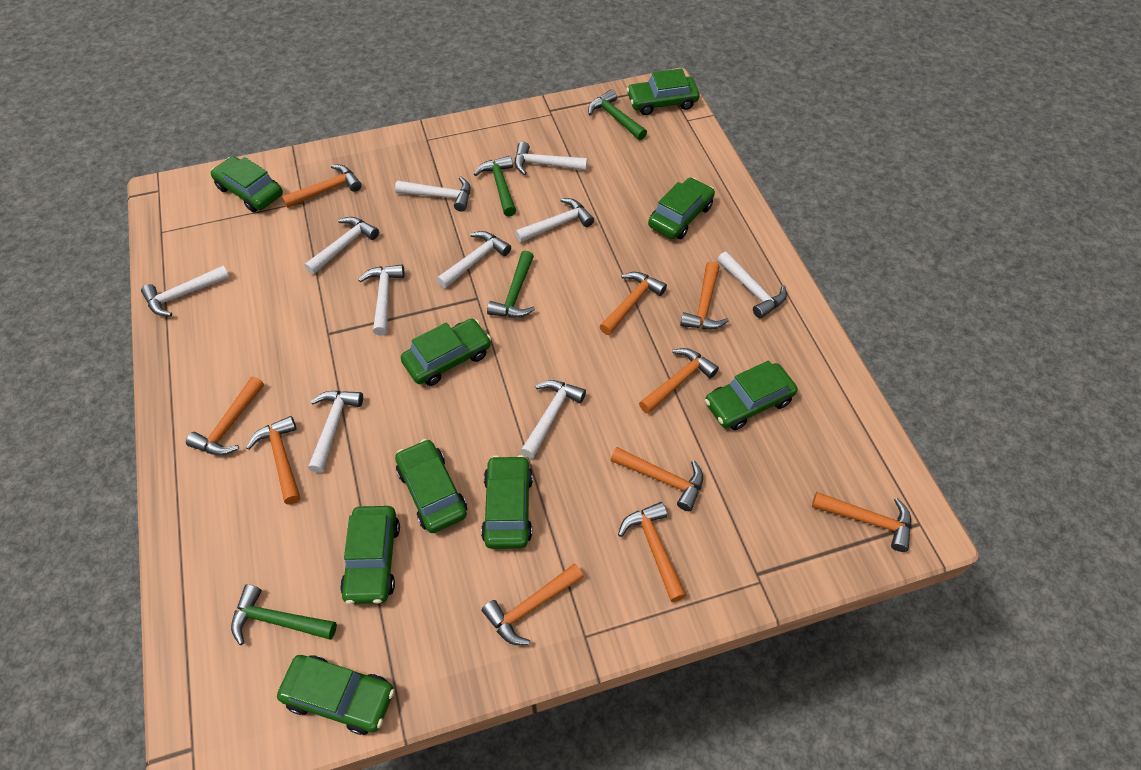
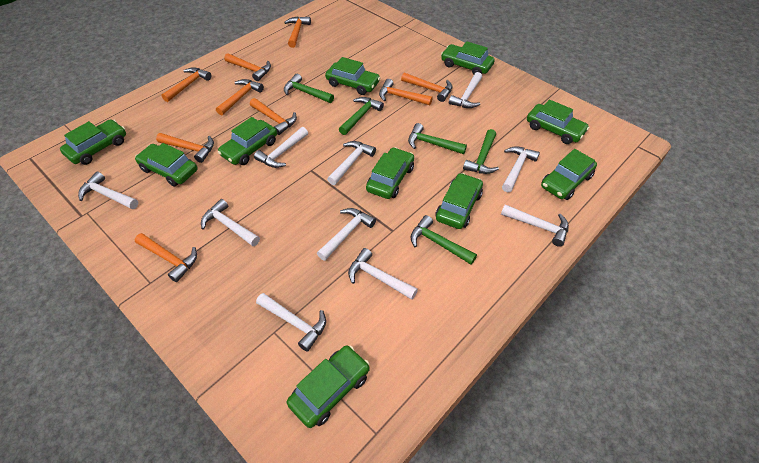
green car: 9 -> 10
green hammer: 4 -> 5
orange hammer: 10 -> 9

